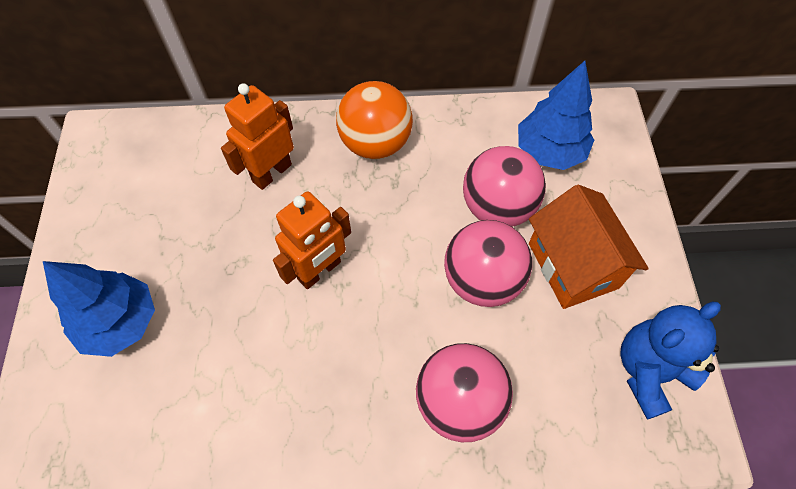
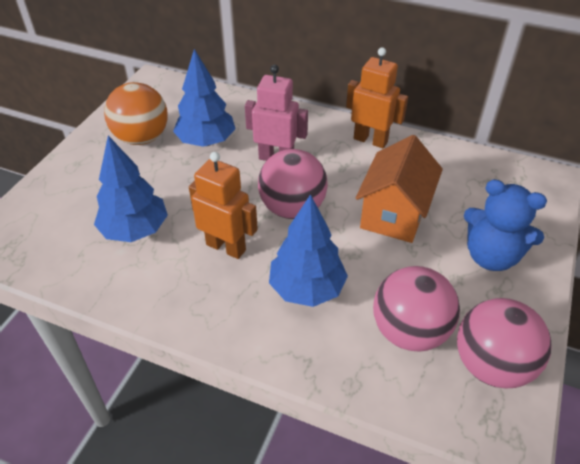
blue tree: 2 -> 3
pink robot: 0 -> 1

